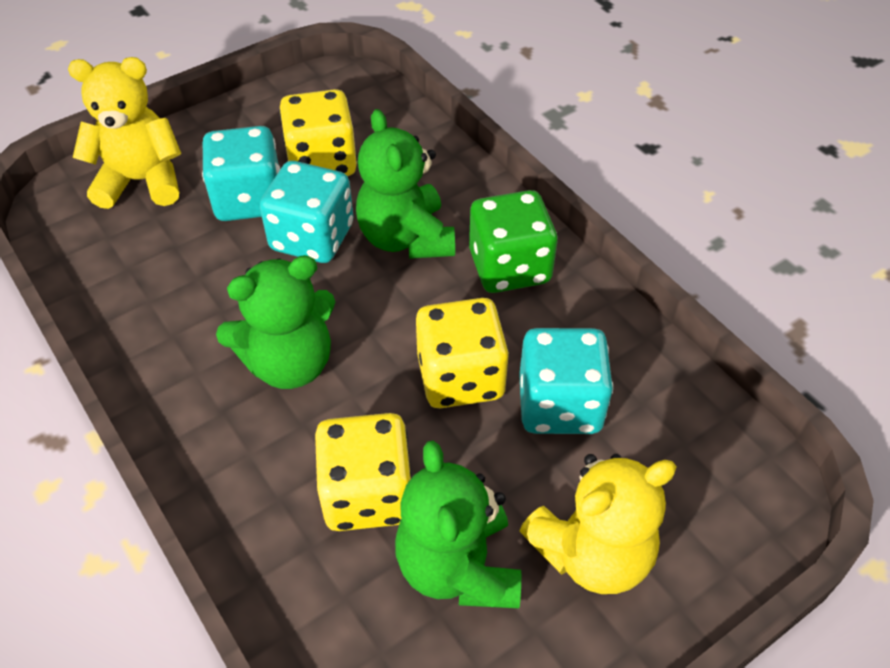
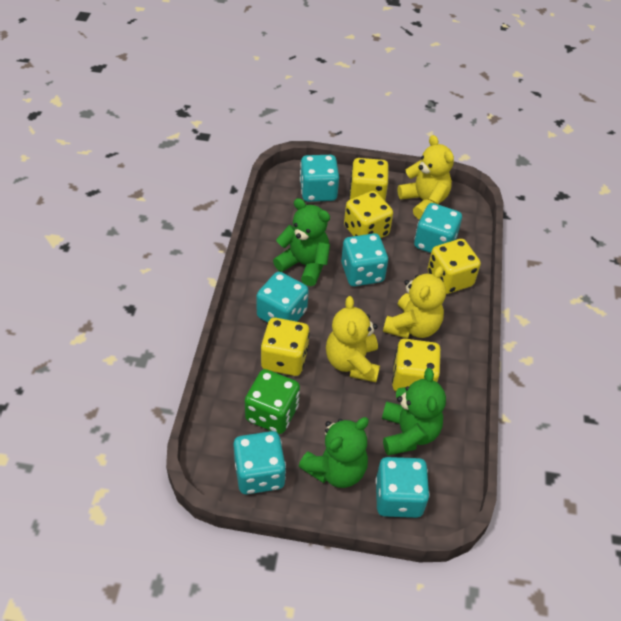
turquoise dice: 3 -> 6
yellow dice: 3 -> 5
yellow teddy bear: 2 -> 3

